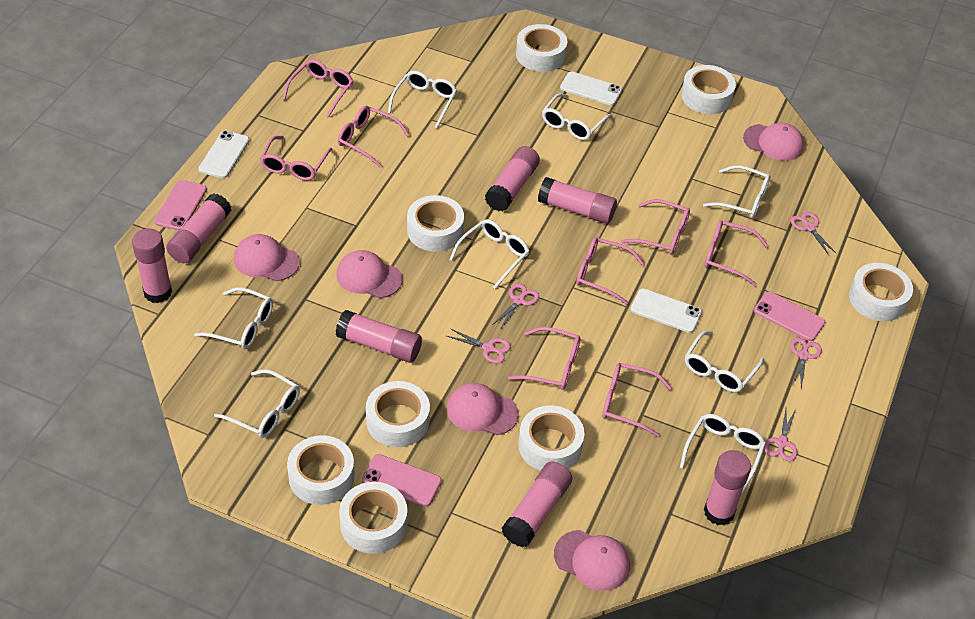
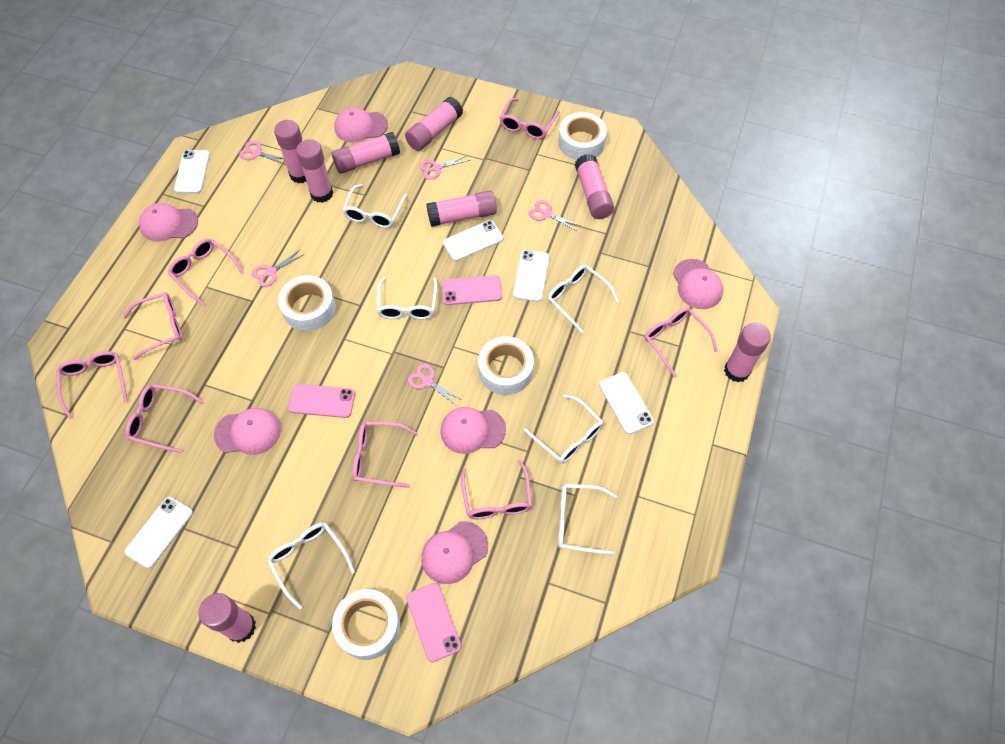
pink cap: 5 -> 6
pink glue stick: 7 -> 8
white glasses: 8 -> 6
white phone: 3 -> 5
white tape: 8 -> 4

